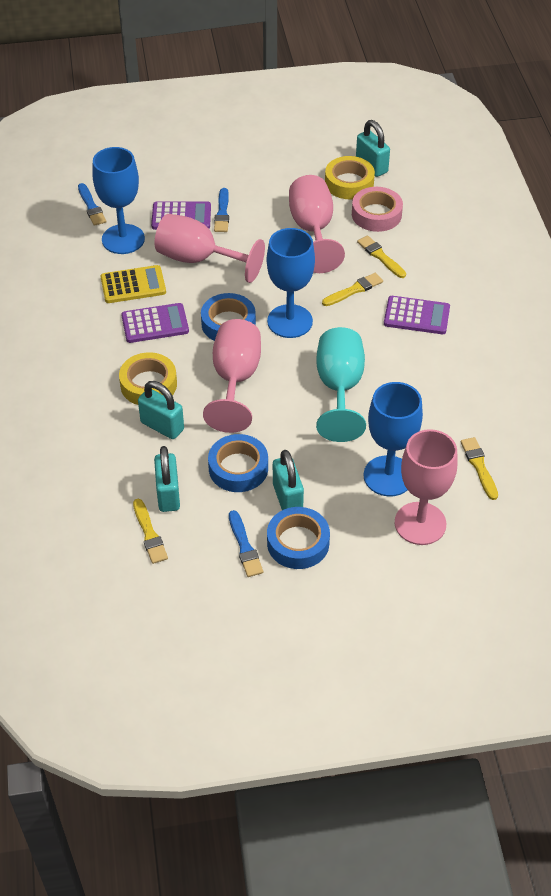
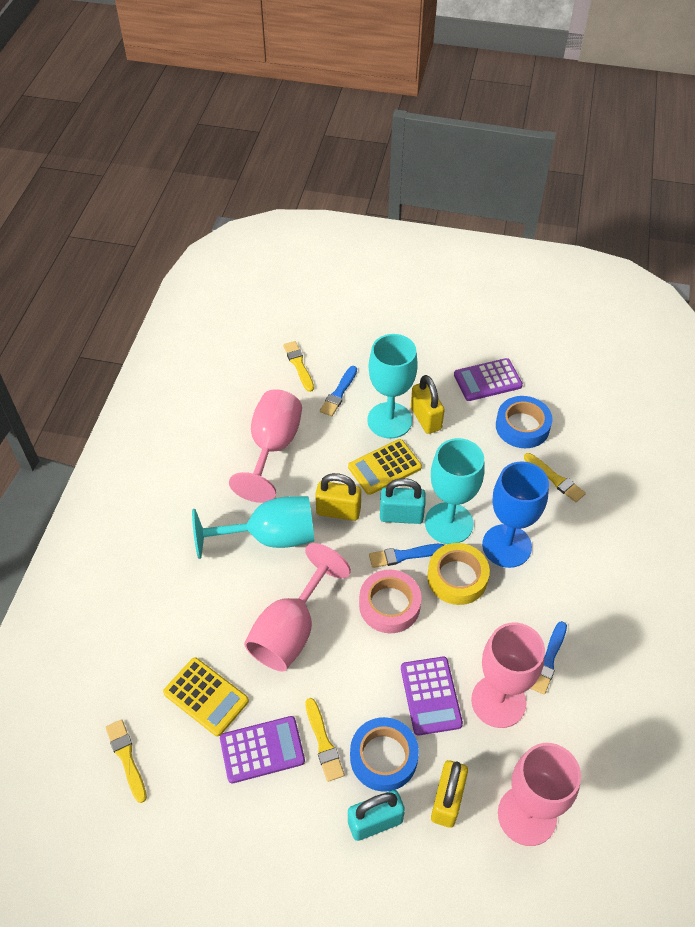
blue goblet: 3 -> 1
blue tape: 3 -> 2
turquoise goblet: 1 -> 3
turquoise padlock: 4 -> 2
yellow calculator: 1 -> 2
yellow padlock: 0 -> 3
yellow tape: 2 -> 1

